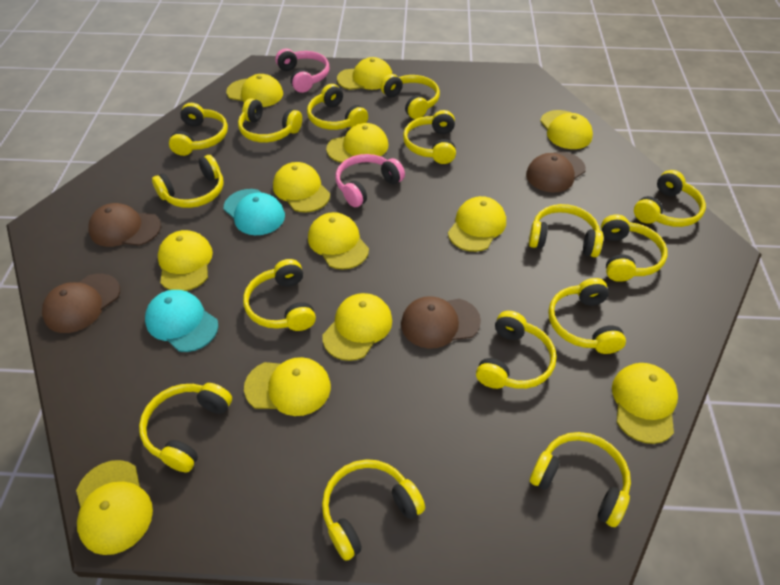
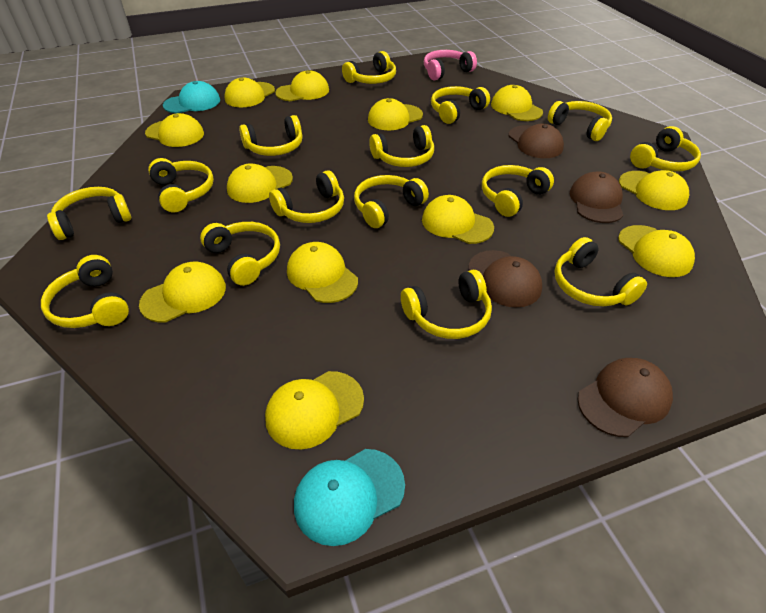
pink headphones: 2 -> 1

